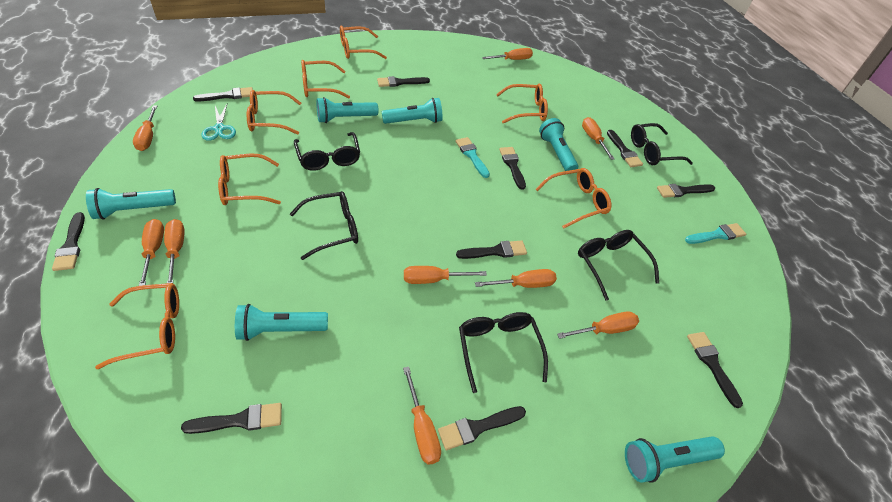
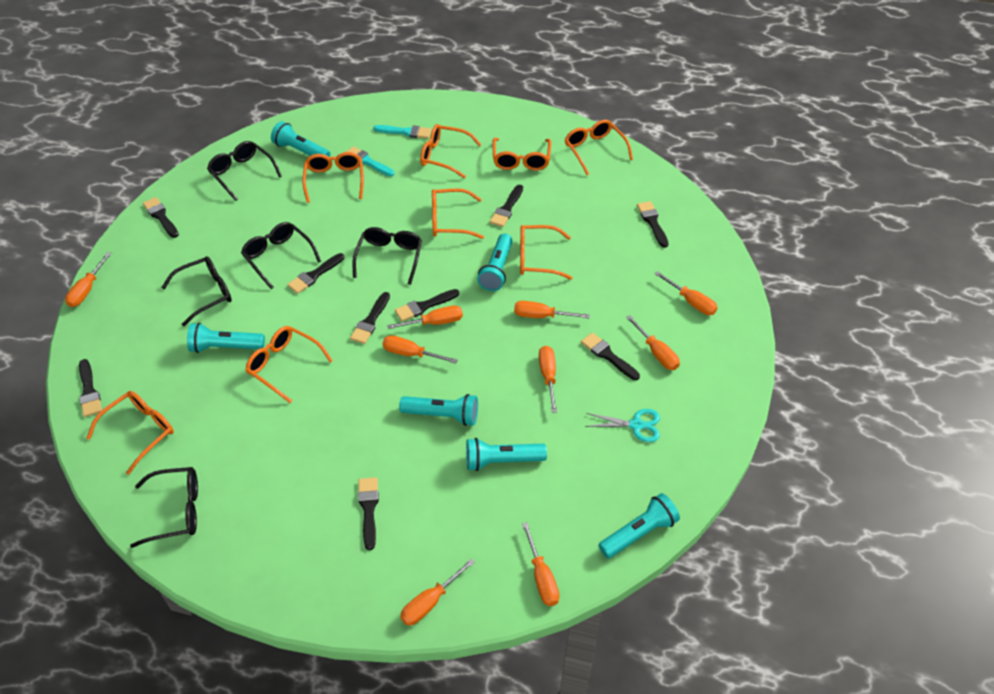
black brush: 10 -> 9
orange glasses: 7 -> 8

